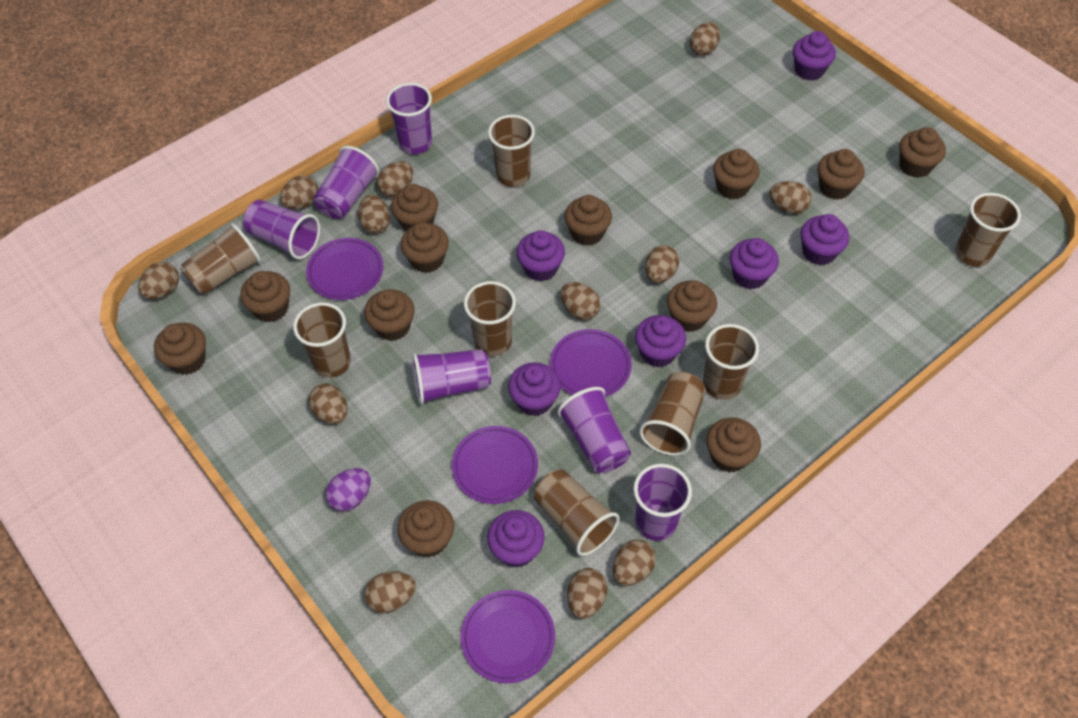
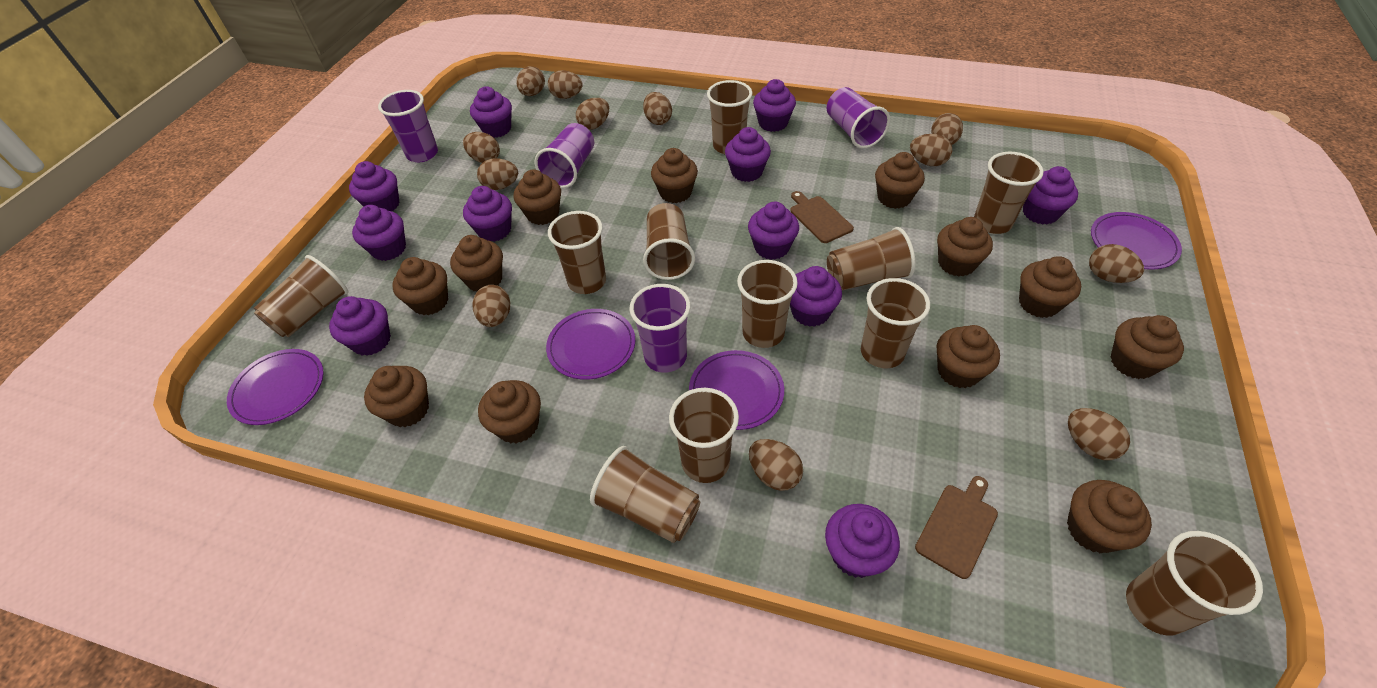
brown cup: 8 -> 11
brown cutting board: 0 -> 2
purple cup: 6 -> 4
purple cupcake: 7 -> 11
purple egg: 1 -> 0

